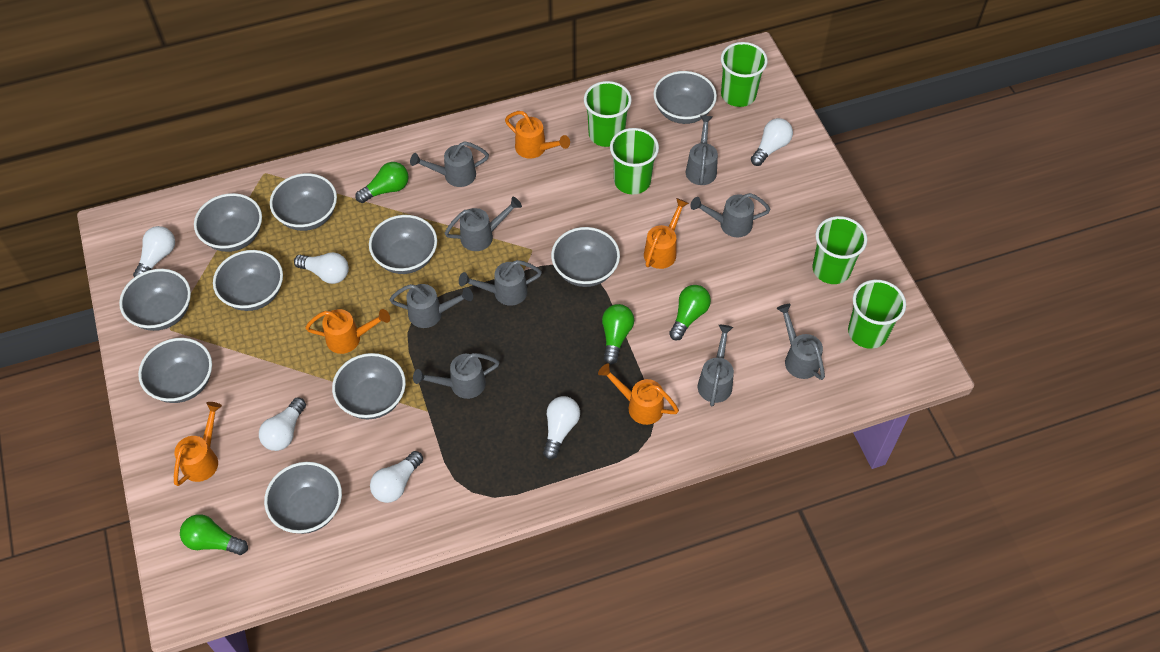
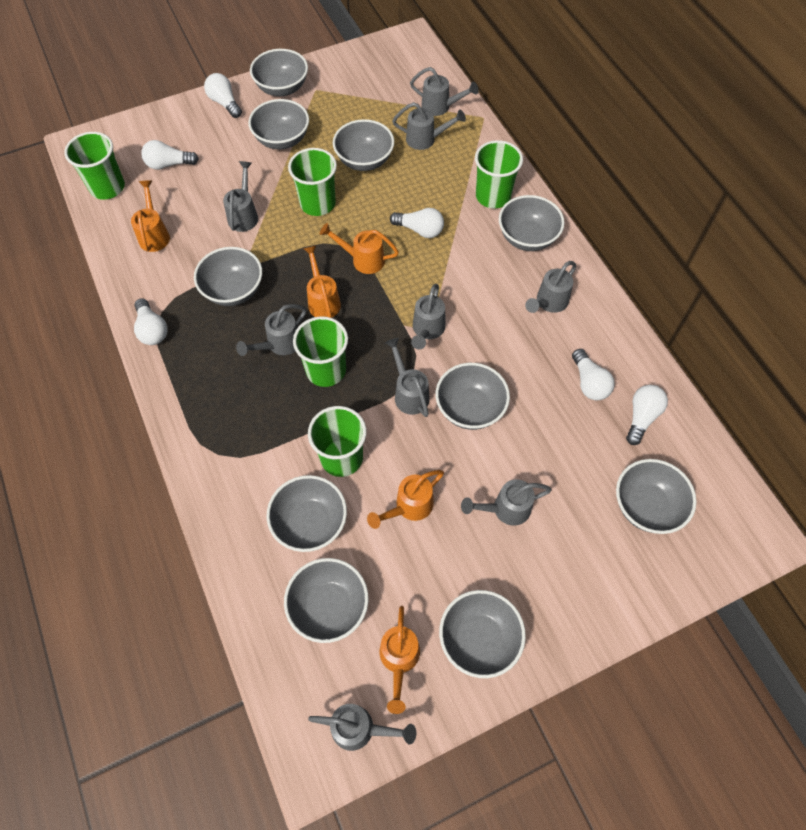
green light bulb: 4 -> 0

